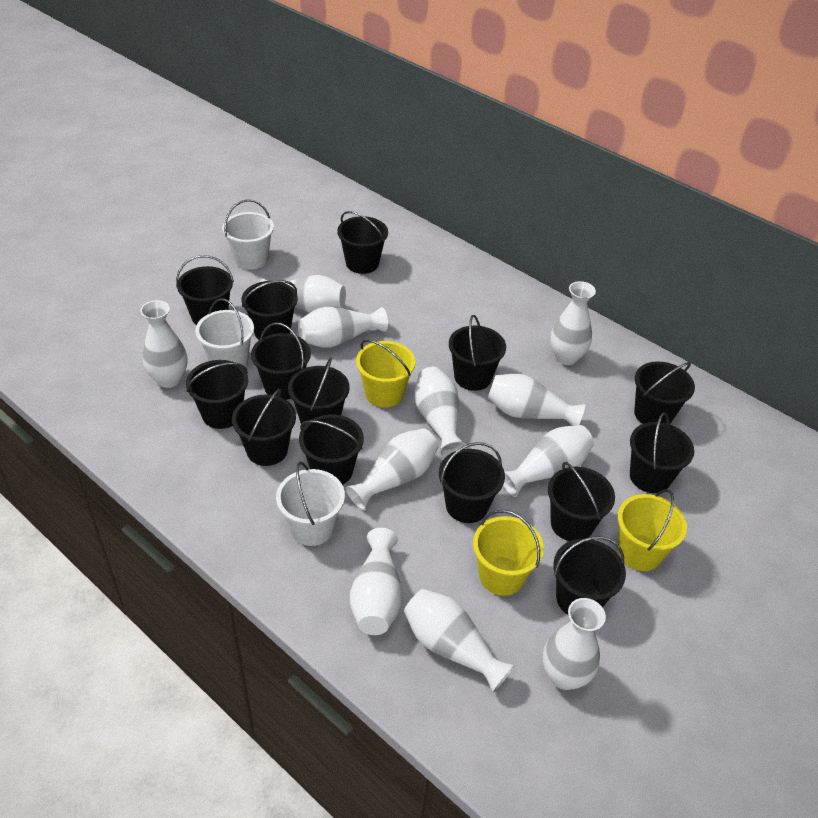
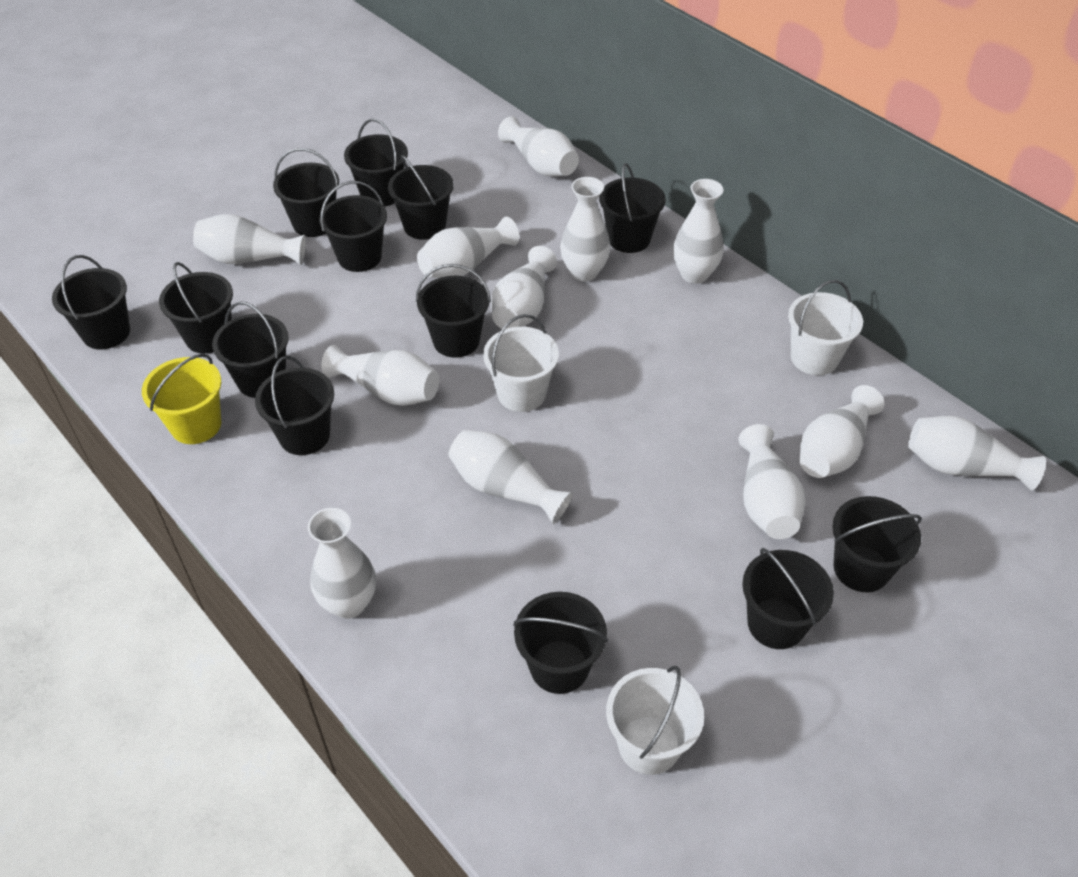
black bucket: 14 -> 13
white vase: 11 -> 12
yellow bucket: 3 -> 1

